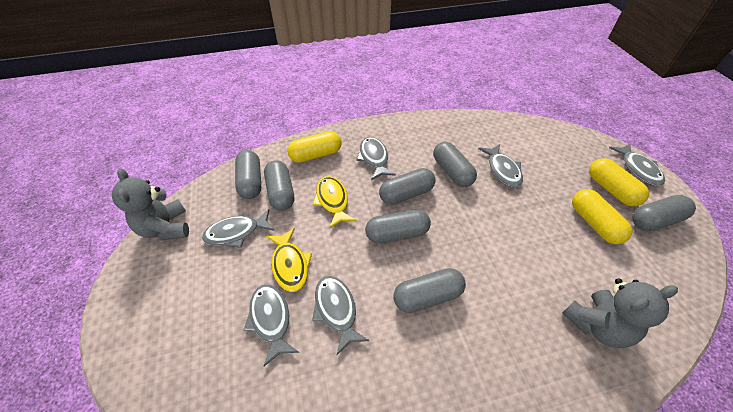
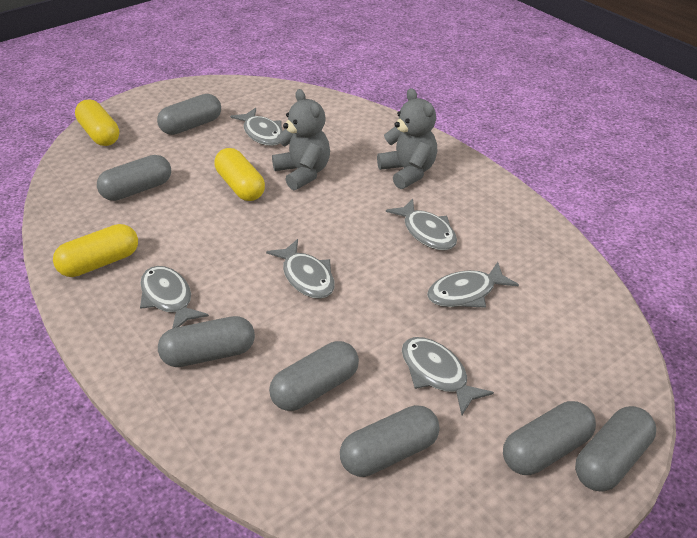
yellow fish: 2 -> 0

